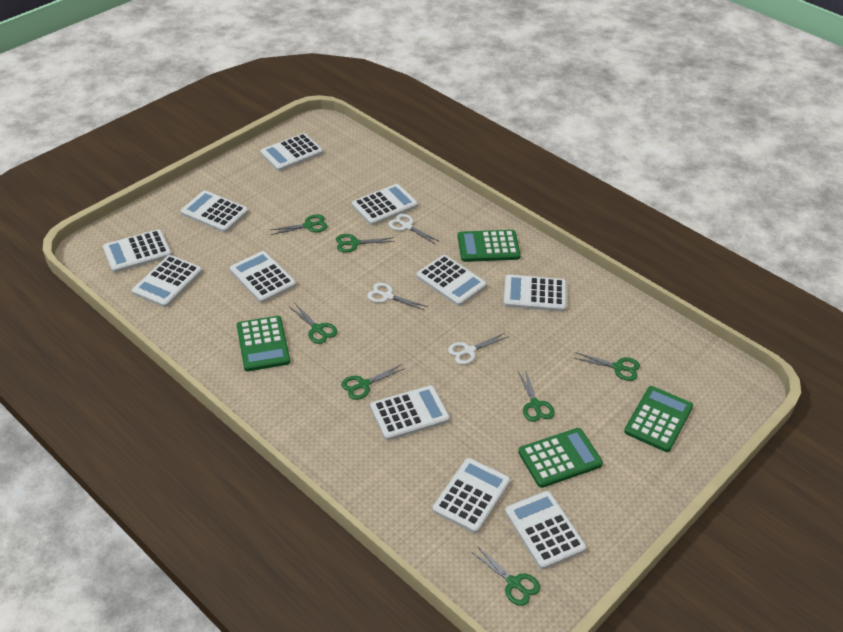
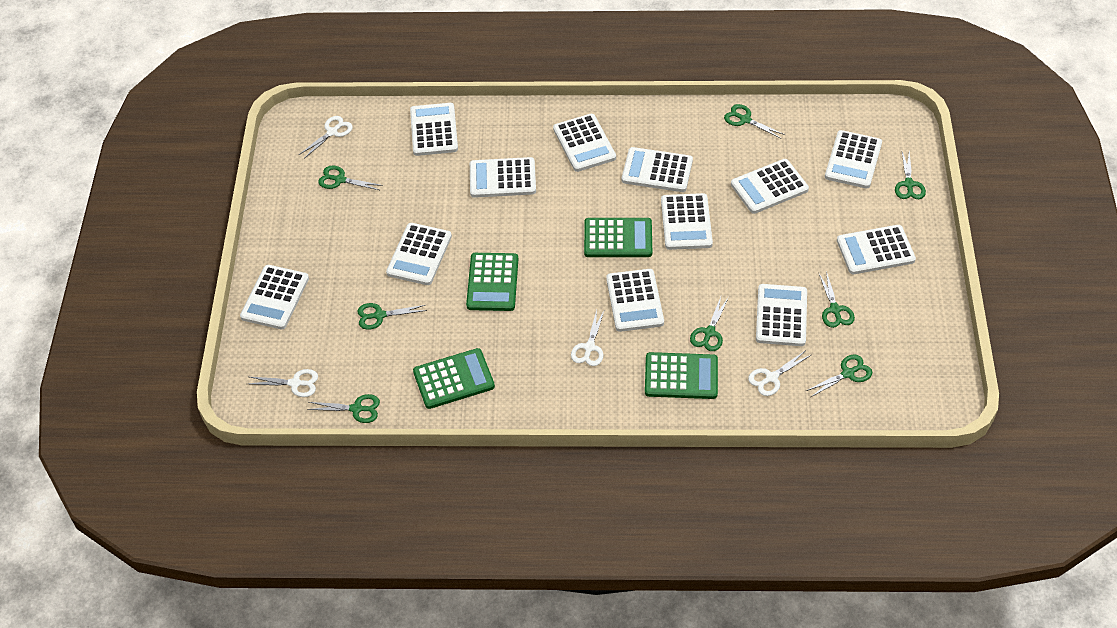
green scissors: 7 -> 8
white calculator: 11 -> 12
white scissors: 3 -> 4

